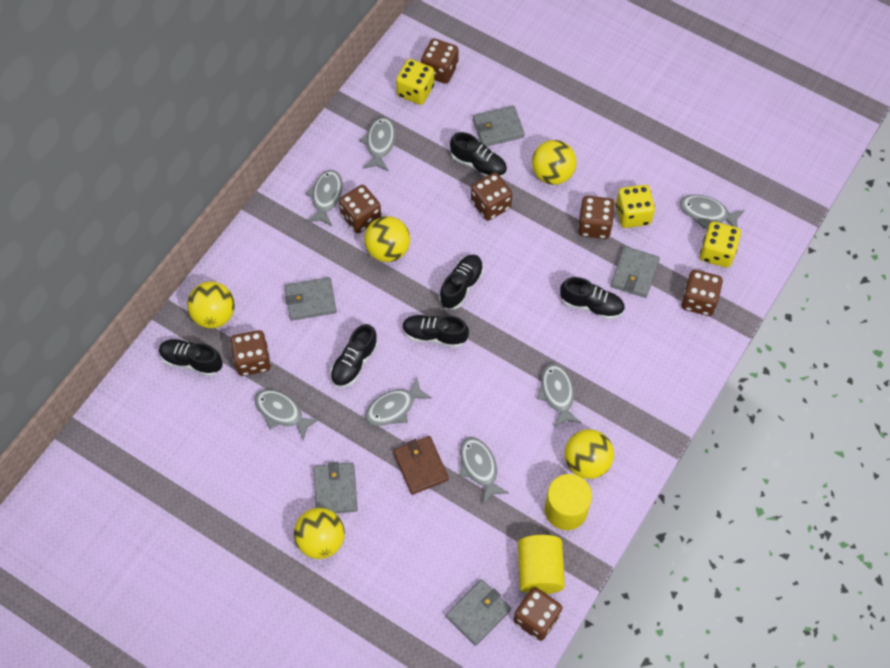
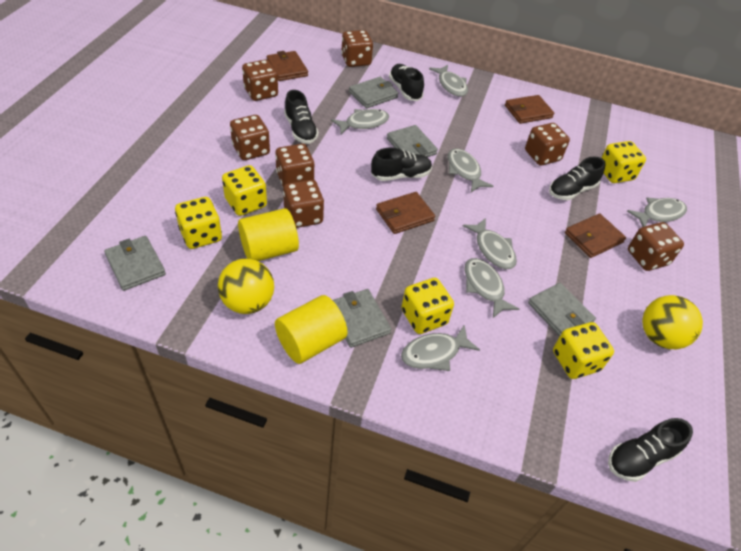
black shoe: 6 -> 5
brown wallet: 1 -> 4
yellow ball: 5 -> 2
yellow dice: 3 -> 5

